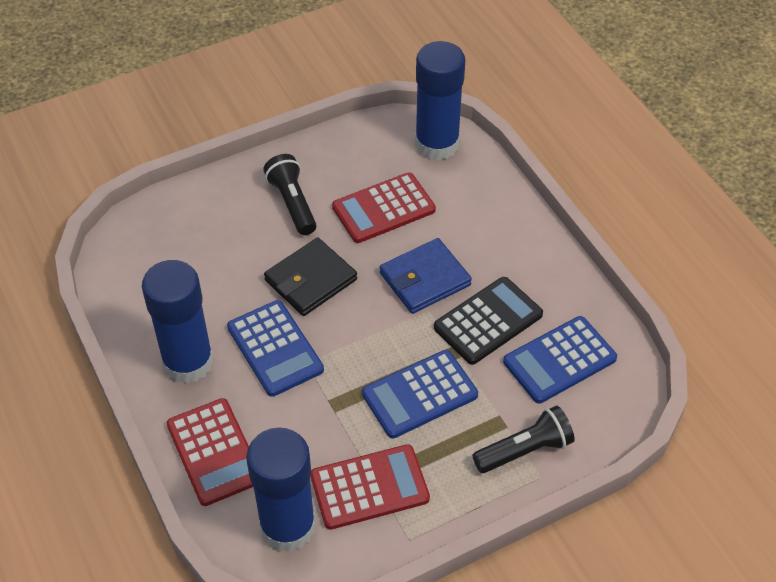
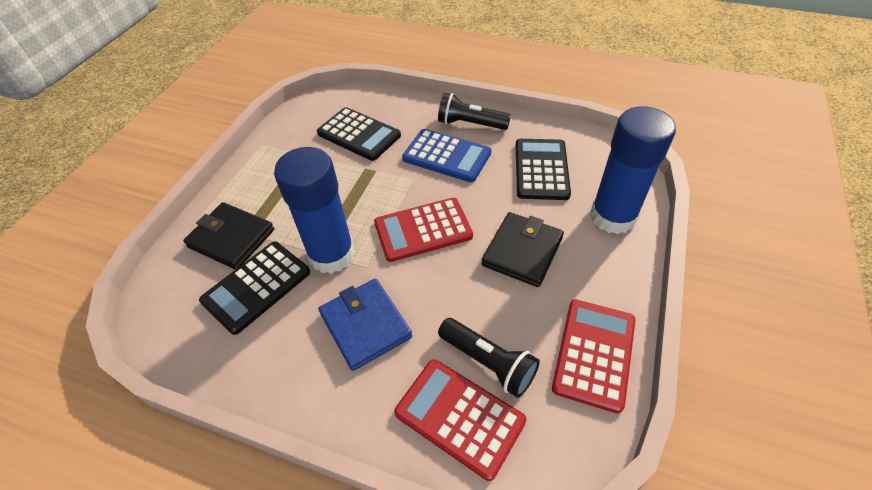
black calculator: 1 -> 3
black wallet: 1 -> 2
blue calculator: 3 -> 1
blue glue stick: 3 -> 2

